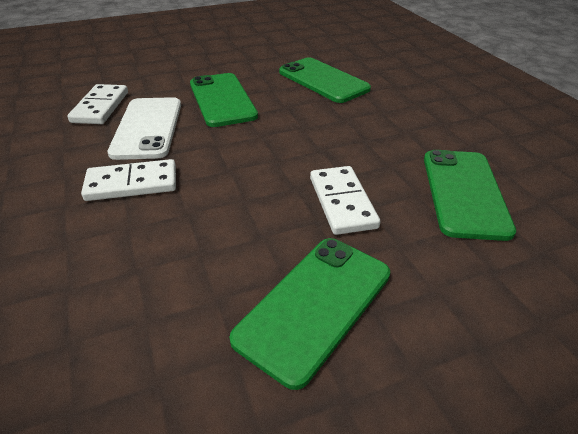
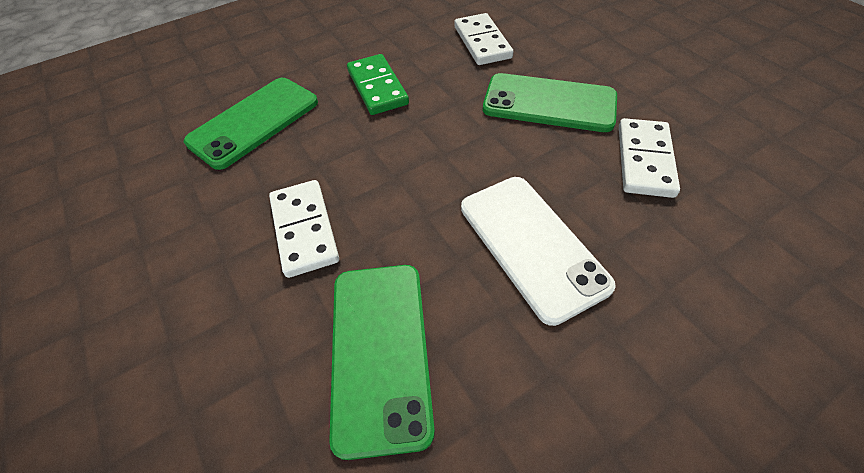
green domino: 0 -> 1
green phone: 4 -> 3

